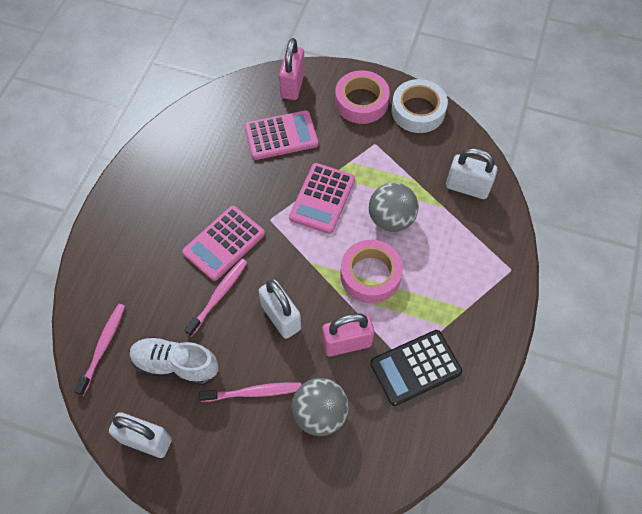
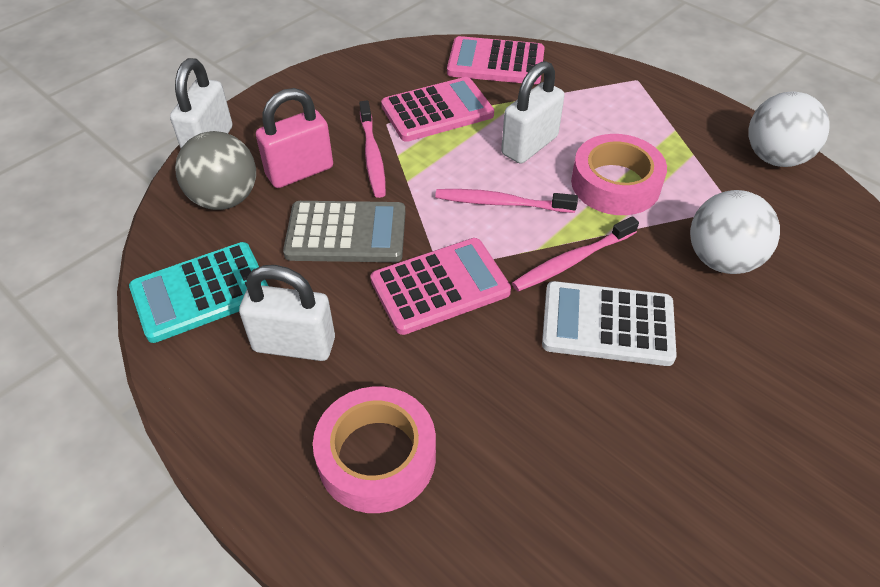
black calculator: 1 -> 0
grey ball: 2 -> 1
grey calculator: 0 -> 1
pink padlock: 2 -> 1
turquoise calculator: 0 -> 1
white ball: 0 -> 2
white calculator: 0 -> 1
white shoe: 1 -> 0
white tape: 1 -> 0

